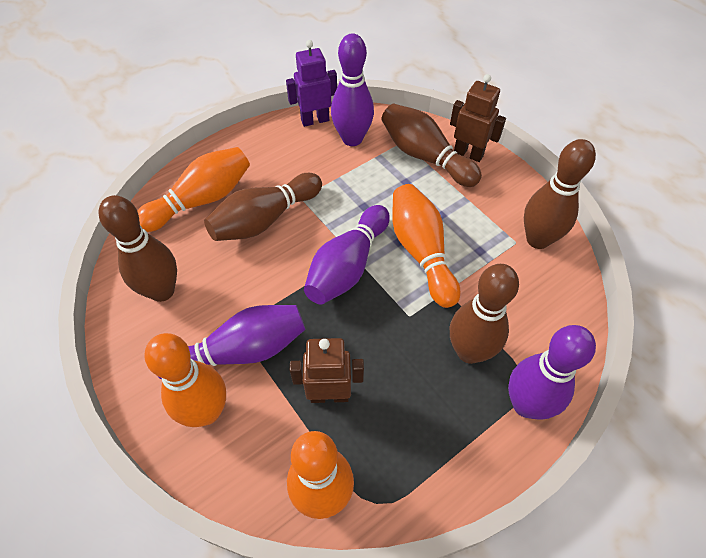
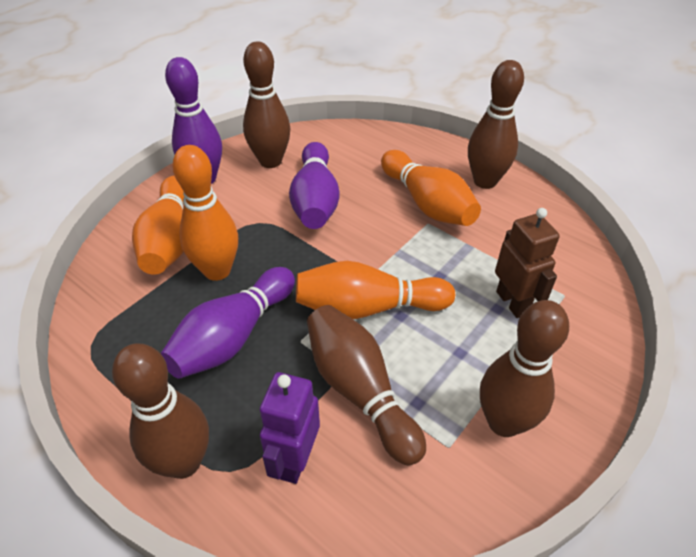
brown robot: 2 -> 1
purple bowling pin: 4 -> 3

